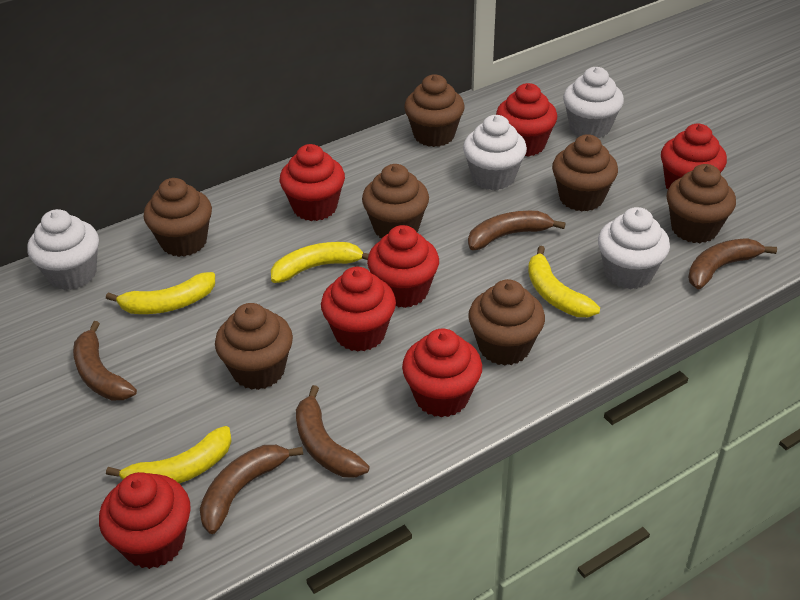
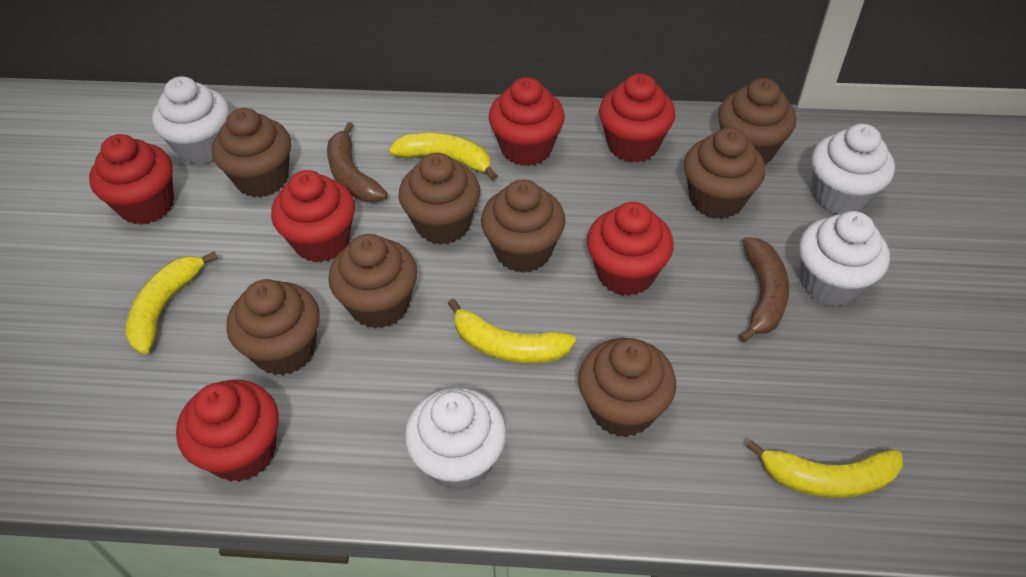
brown banana: 5 -> 2
brown cupcake: 7 -> 8
red cupcake: 7 -> 6

